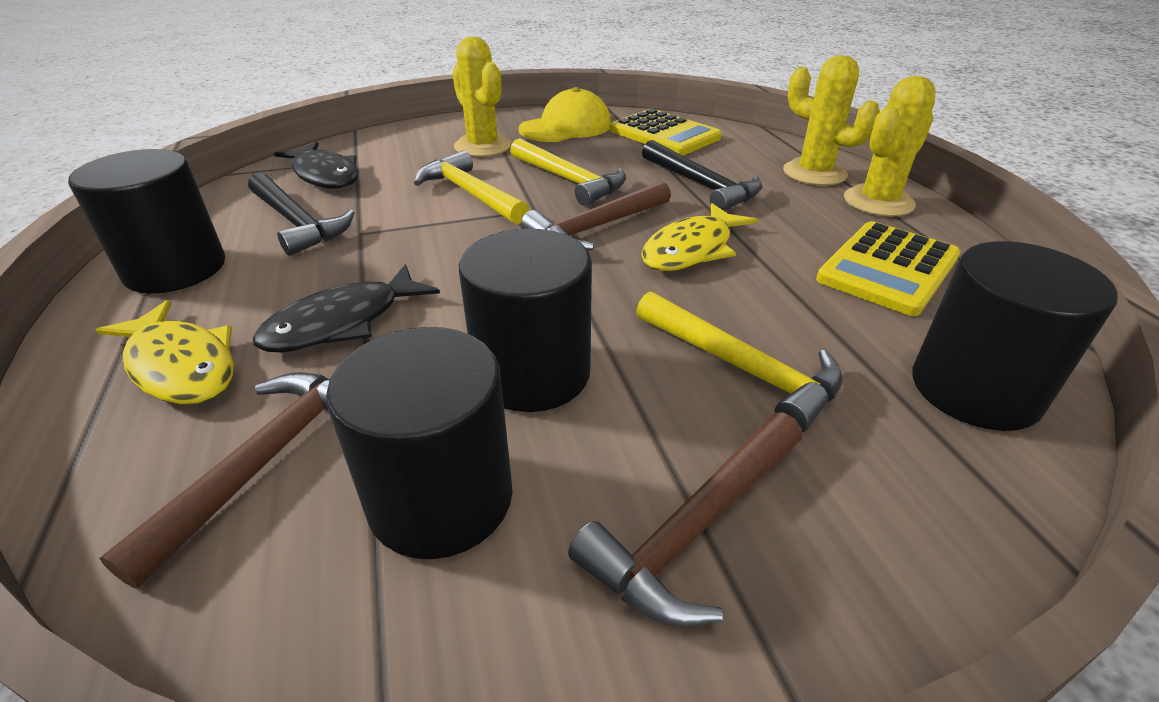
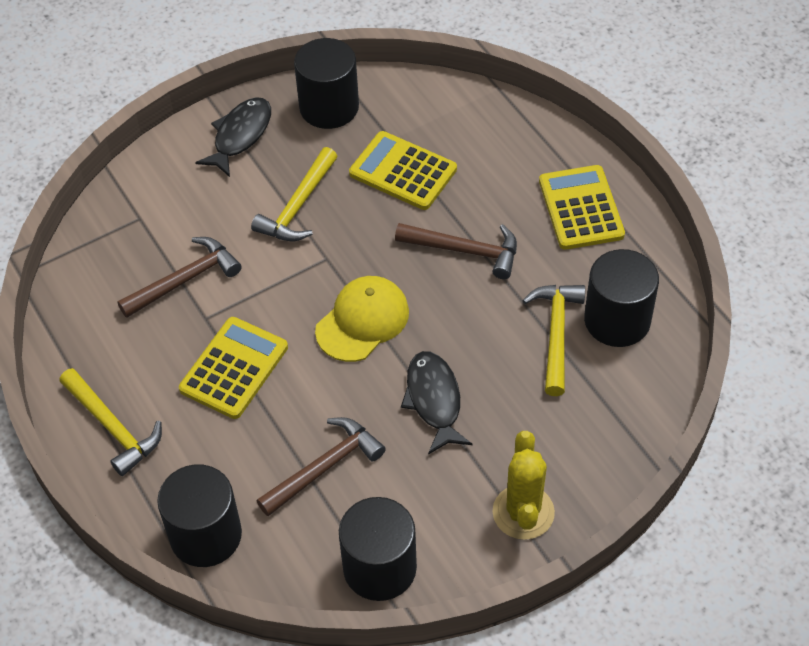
black hammer: 2 -> 0
yellow cactus: 3 -> 1
yellow calculator: 2 -> 3
yellow fish: 2 -> 0

